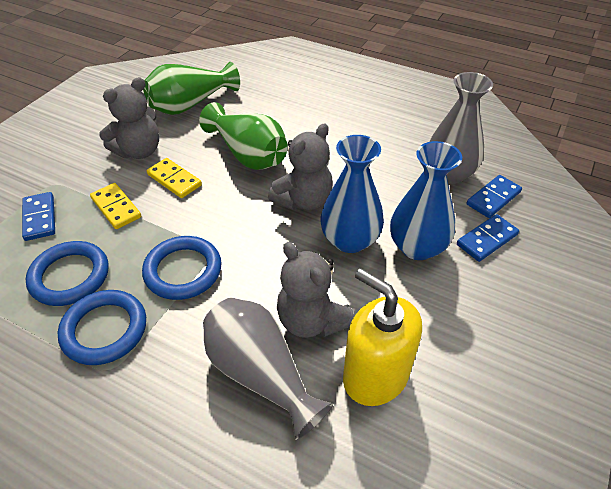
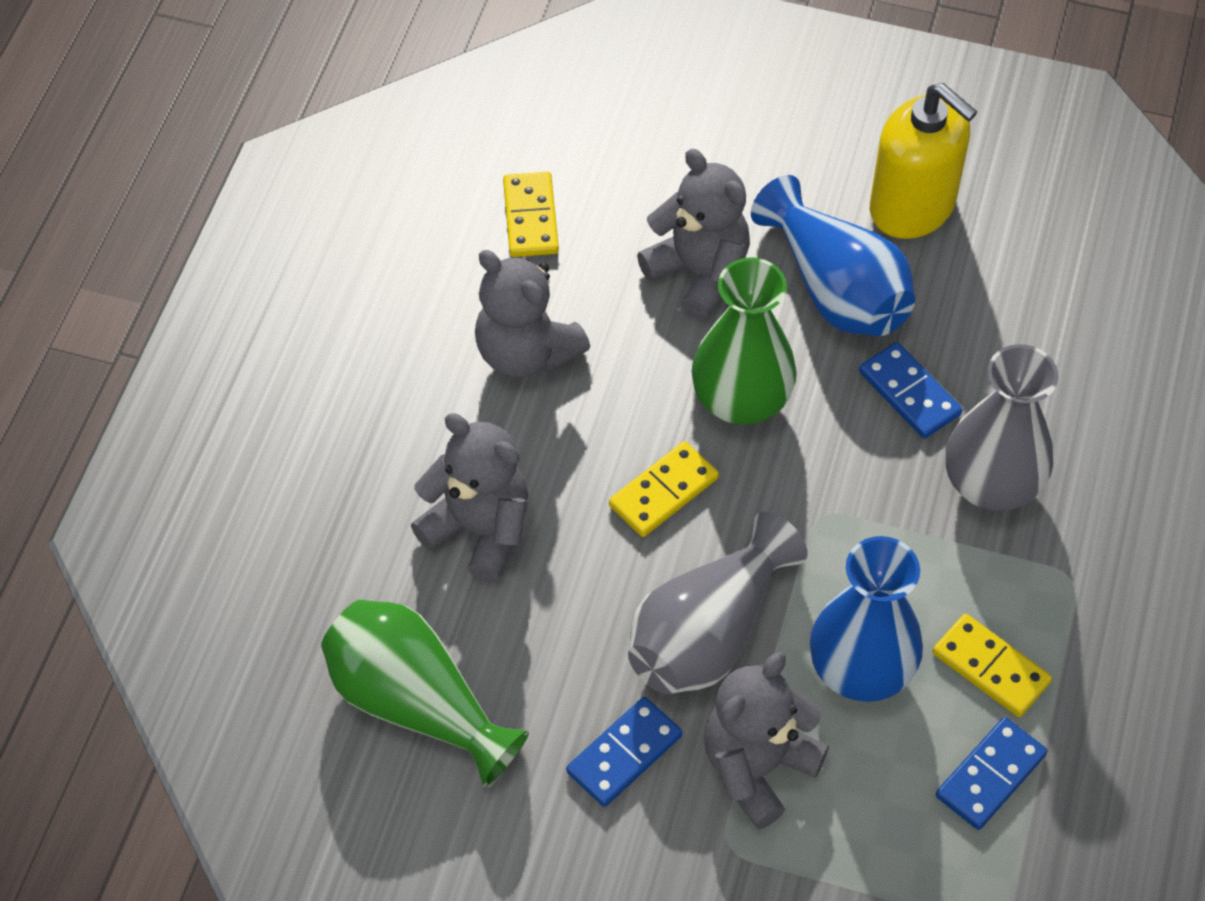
blue ring: 3 -> 0
grey teddy bear: 3 -> 4
yellow domino: 2 -> 3

